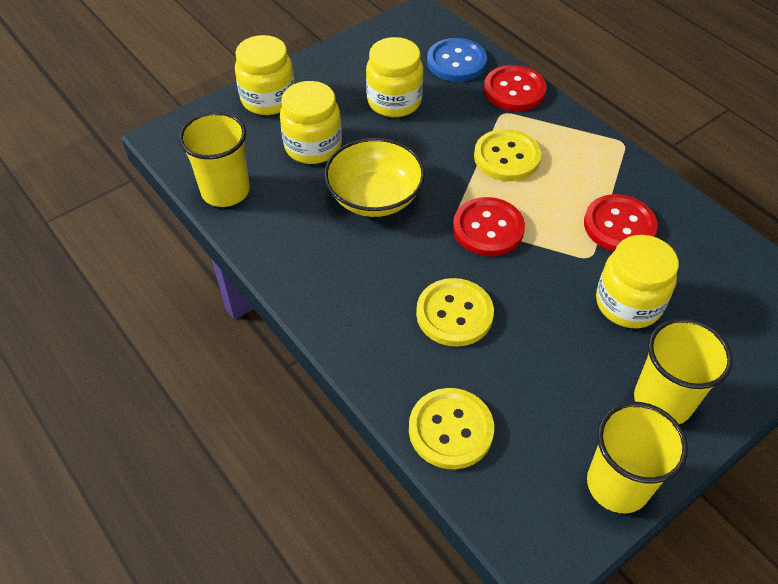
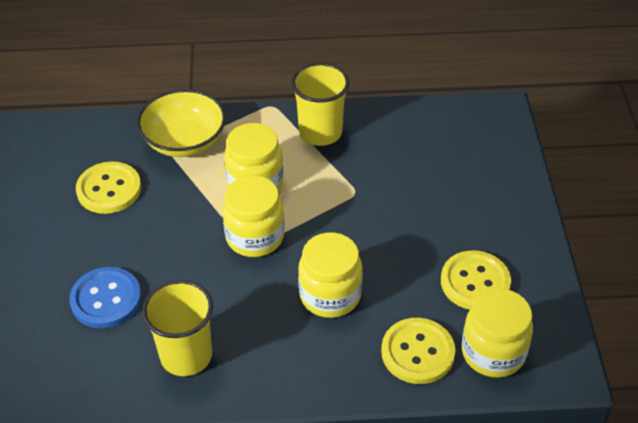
red button: 3 -> 0
yellow cup: 3 -> 2

